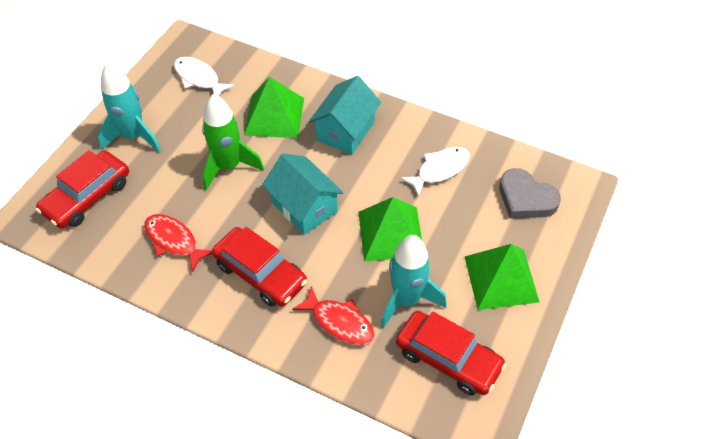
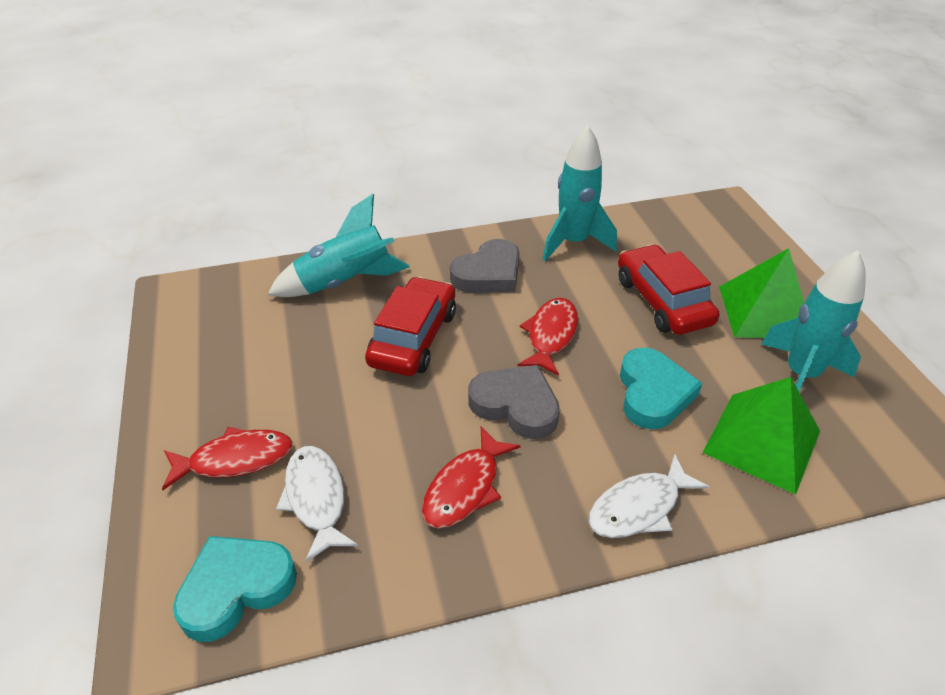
green pyramid: 3 -> 2
green rocket: 1 -> 0
grey heart: 1 -> 2
red car: 3 -> 2
red fish: 2 -> 3
turquoise heart: 0 -> 2
turquoise house: 2 -> 0
turquoise rocket: 2 -> 3

